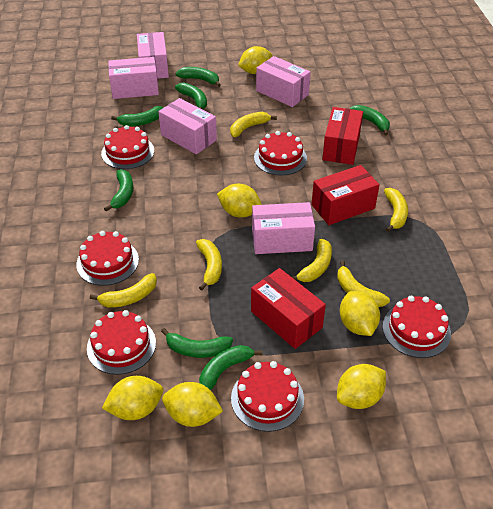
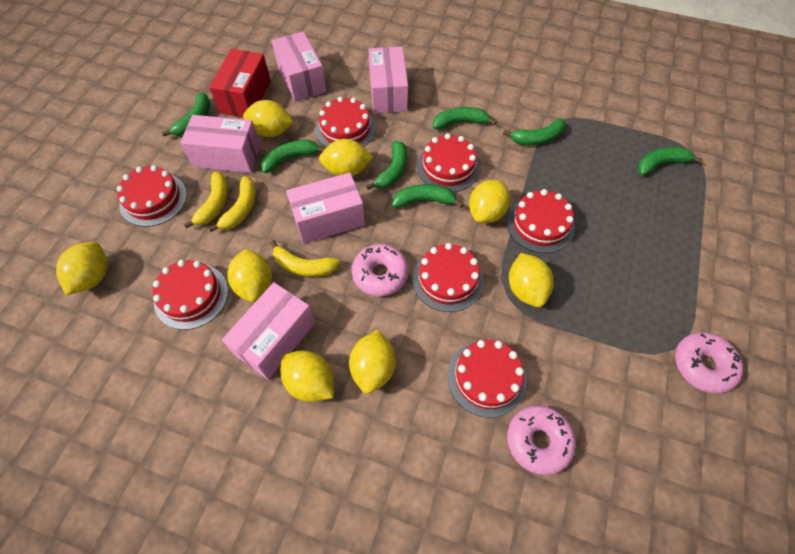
pink donut: 0 -> 3
red box: 3 -> 1
red cake: 6 -> 7
yellow banana: 6 -> 3
yellow lemon: 6 -> 8

